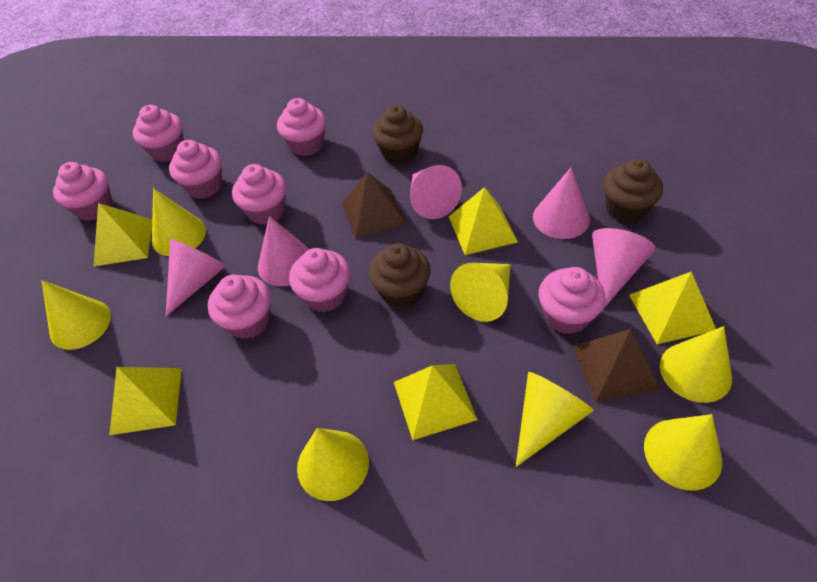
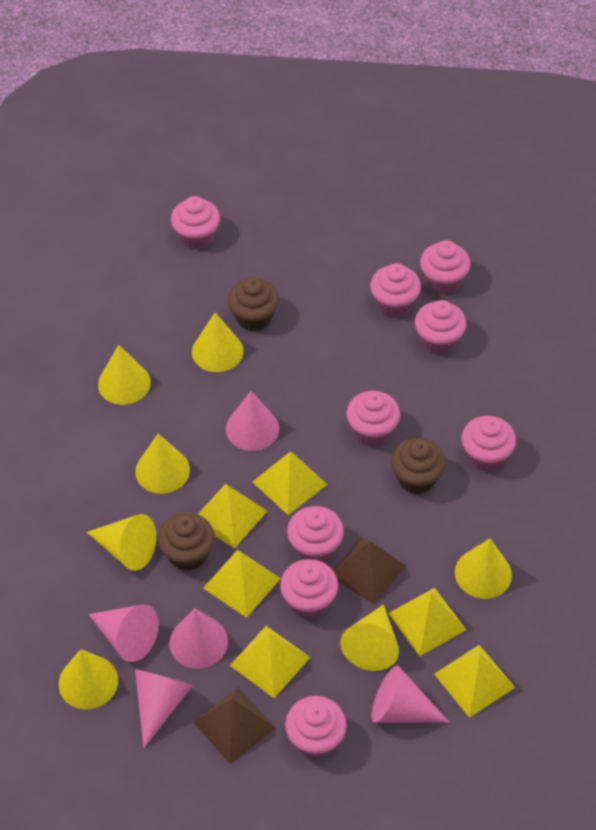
pink cupcake: 8 -> 9
yellow pyramid: 5 -> 6

